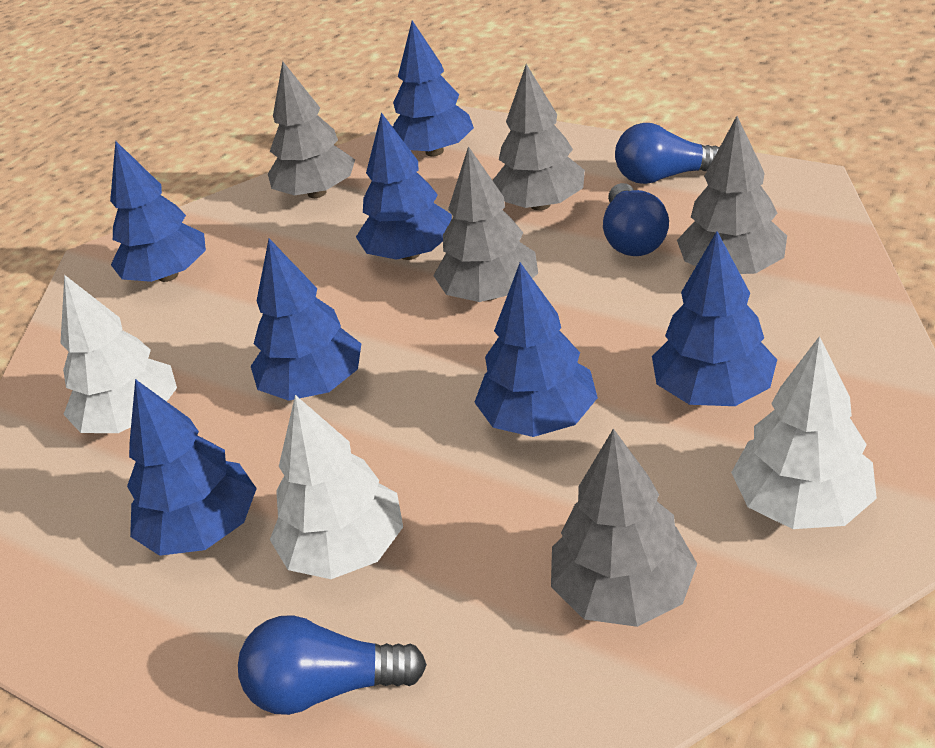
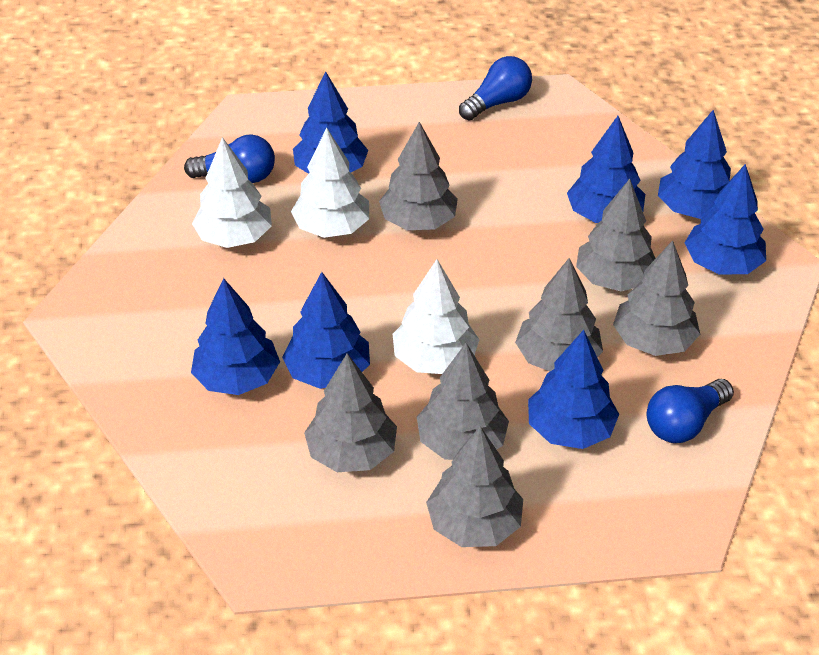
grey tree: 5 -> 7

